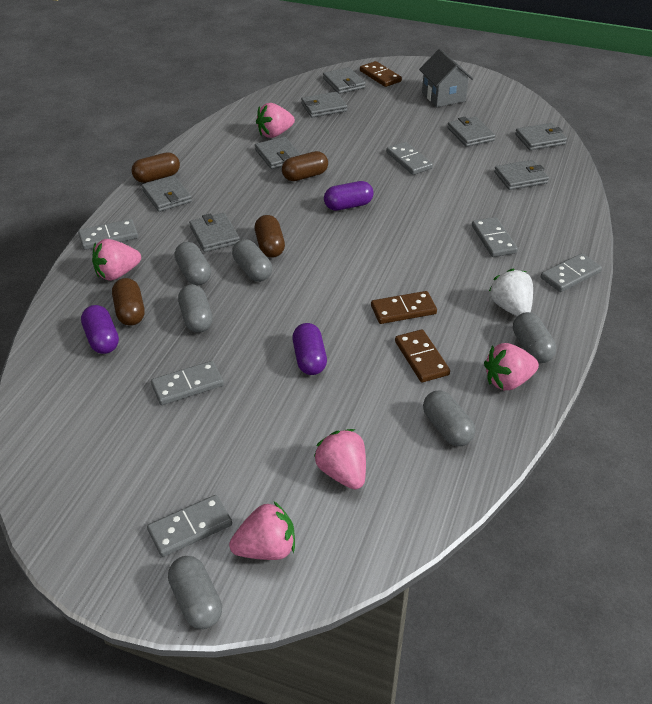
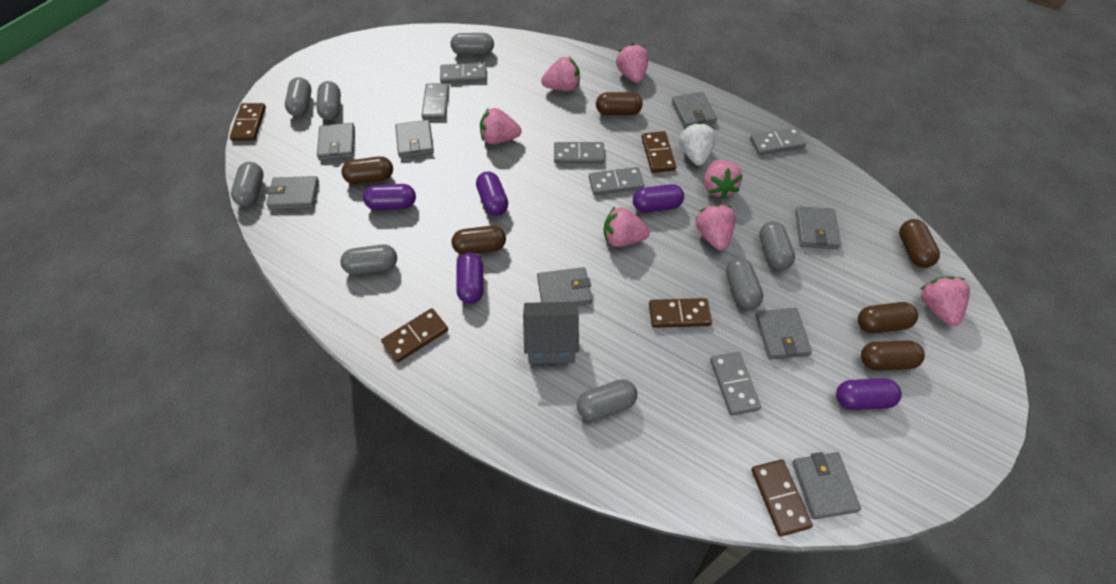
brown capsule: 4 -> 6
brown domino: 3 -> 5
grey capsule: 6 -> 8
pink strawberry: 5 -> 7
purple capsule: 3 -> 5

